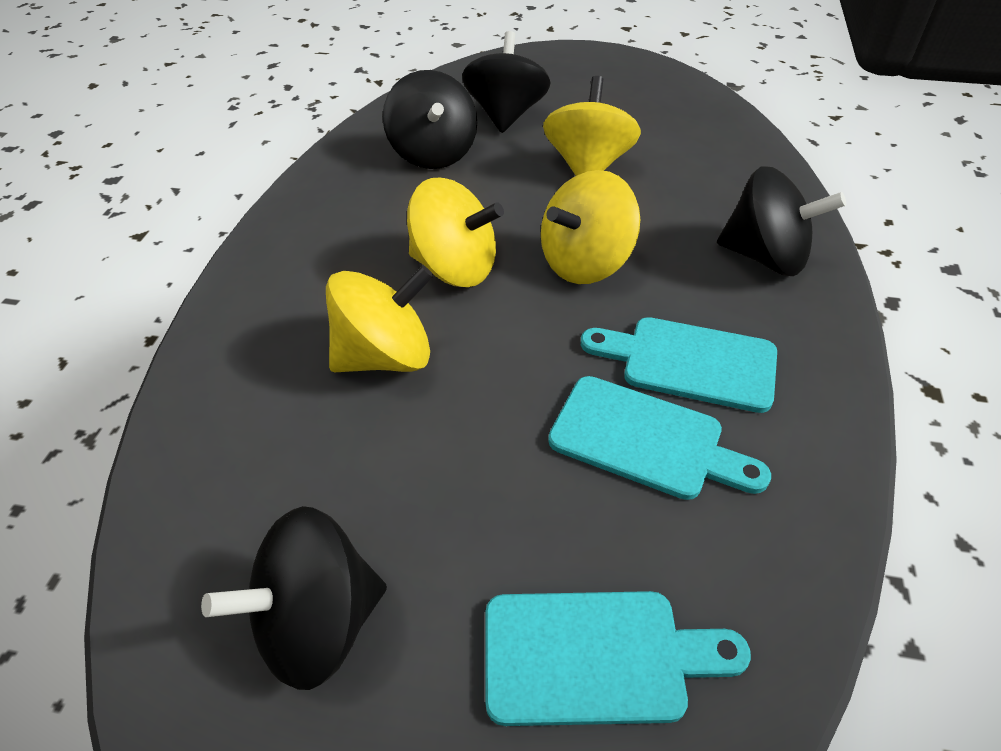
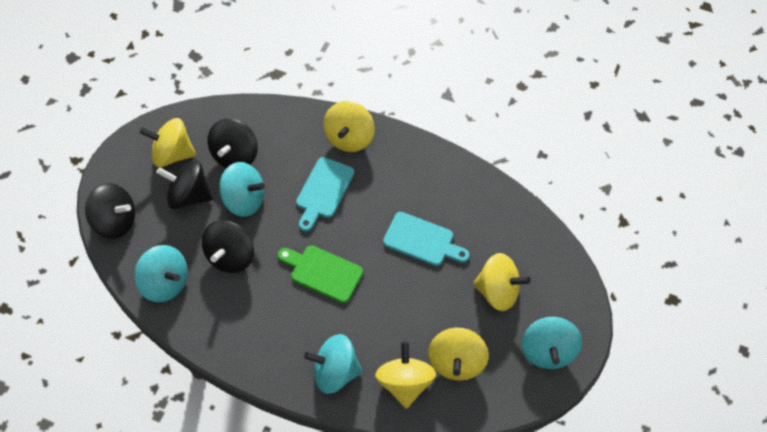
green cutting board: 0 -> 1
turquoise cutting board: 3 -> 2
turquoise spinning top: 0 -> 4
yellow spinning top: 4 -> 5

